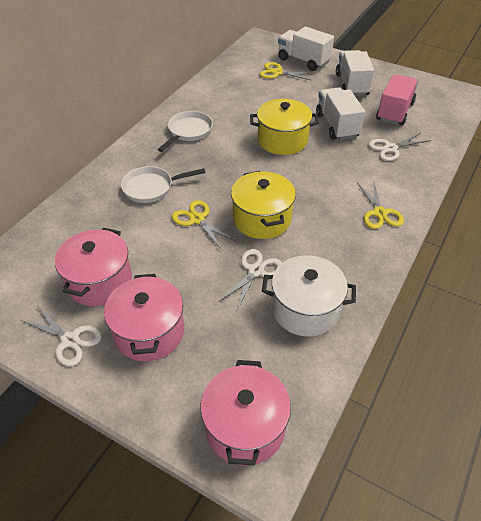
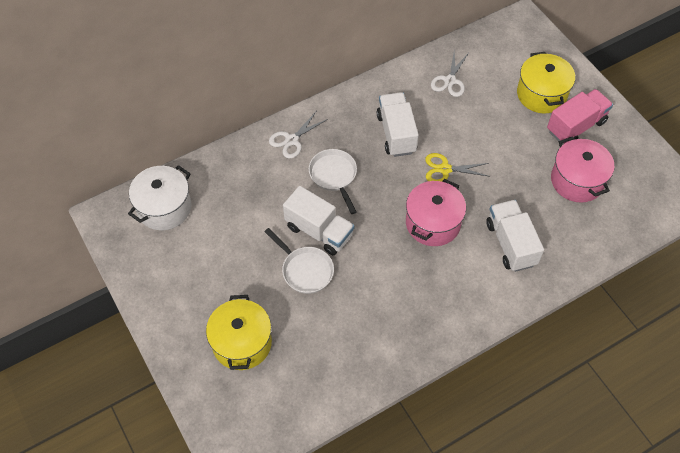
pink pot: 3 -> 2
white scissors: 3 -> 2
yellow scissors: 3 -> 1

